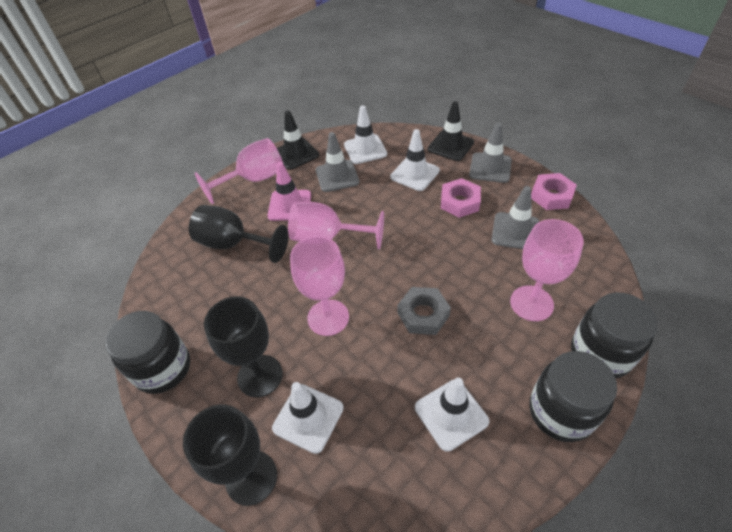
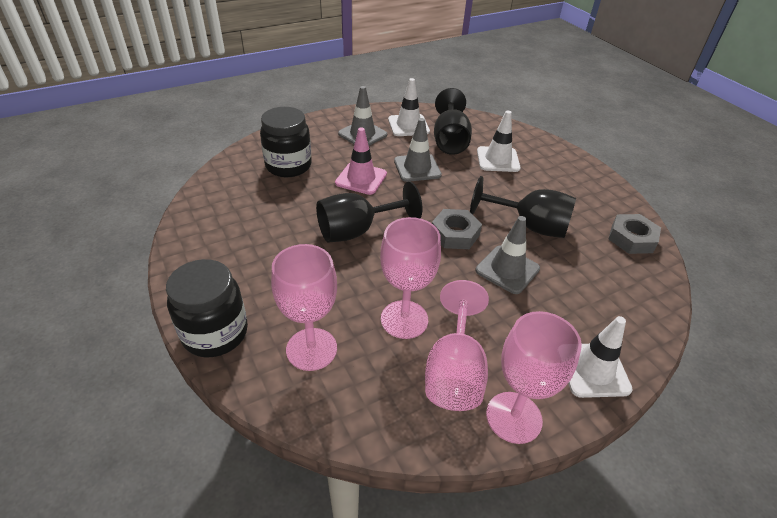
black jar: 3 -> 2
black traffic cone: 2 -> 0
grey nut: 1 -> 2
pink nut: 2 -> 0
white traffic cone: 4 -> 3

